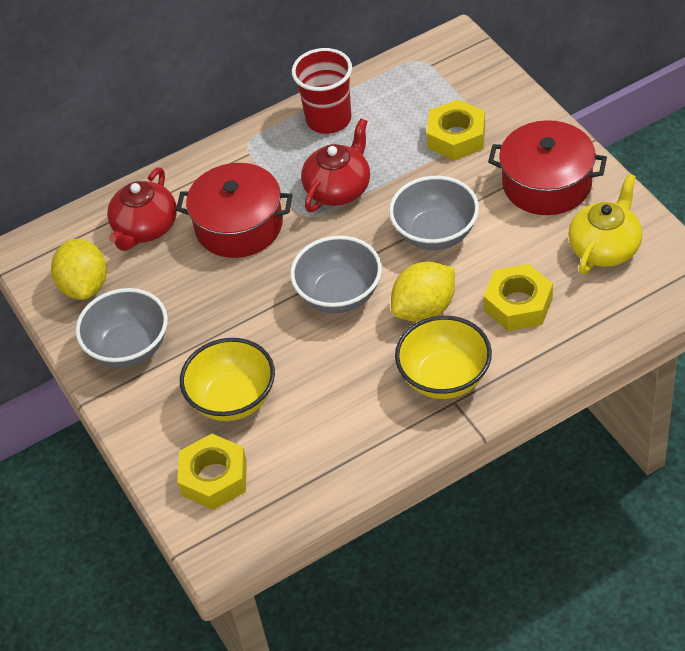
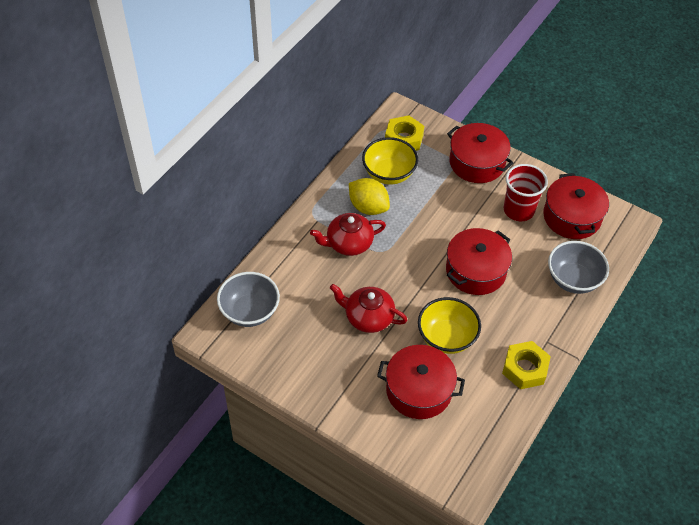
grey bowl: 3 -> 2
red pot: 2 -> 4
yellow lemon: 2 -> 1
yellow nut: 3 -> 2
yellow teapot: 1 -> 0

